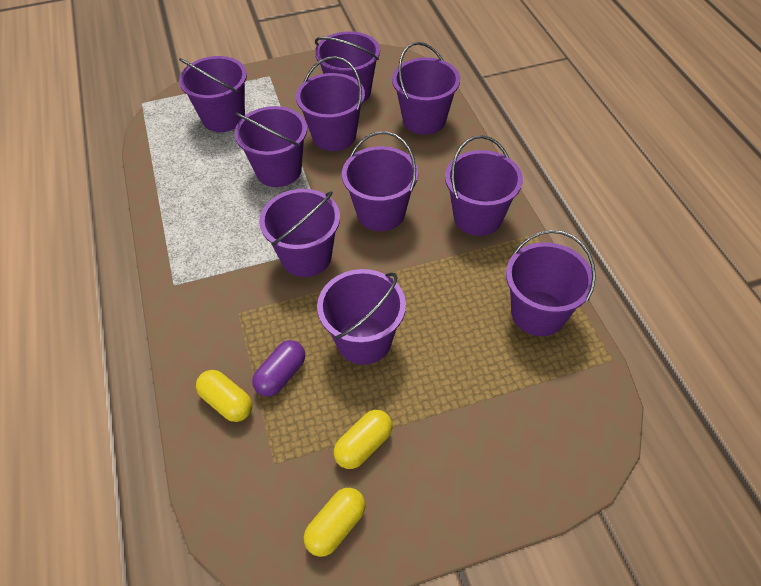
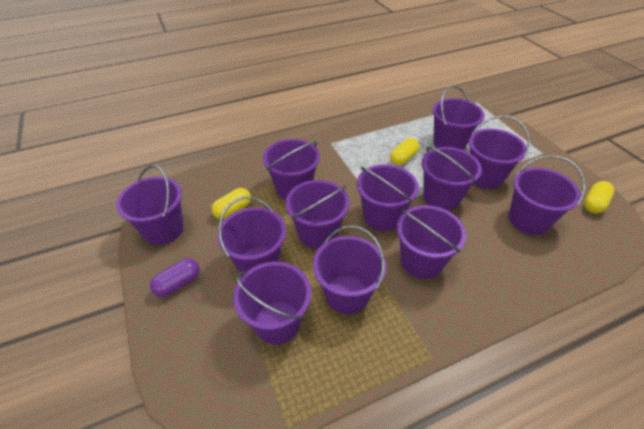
purple bucket: 10 -> 12

